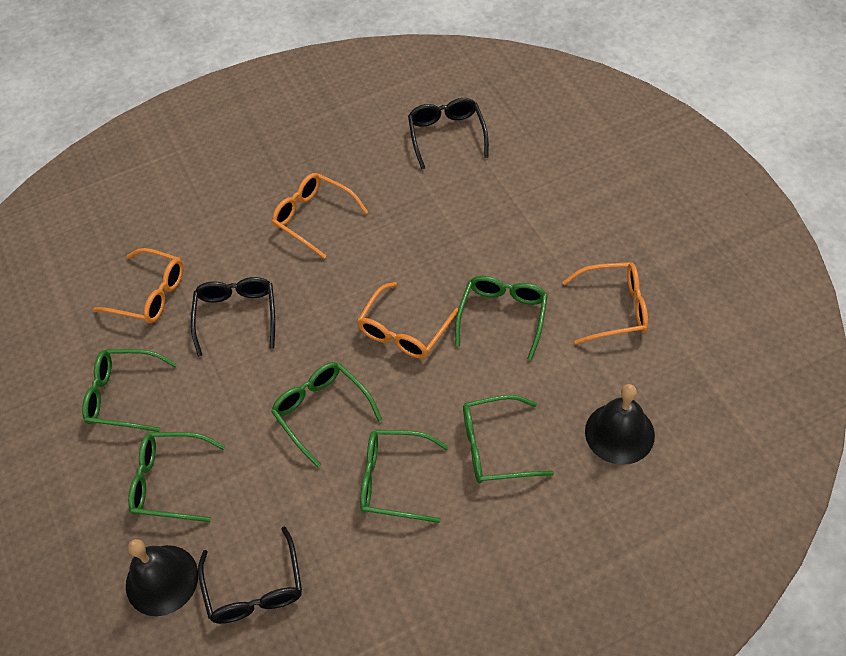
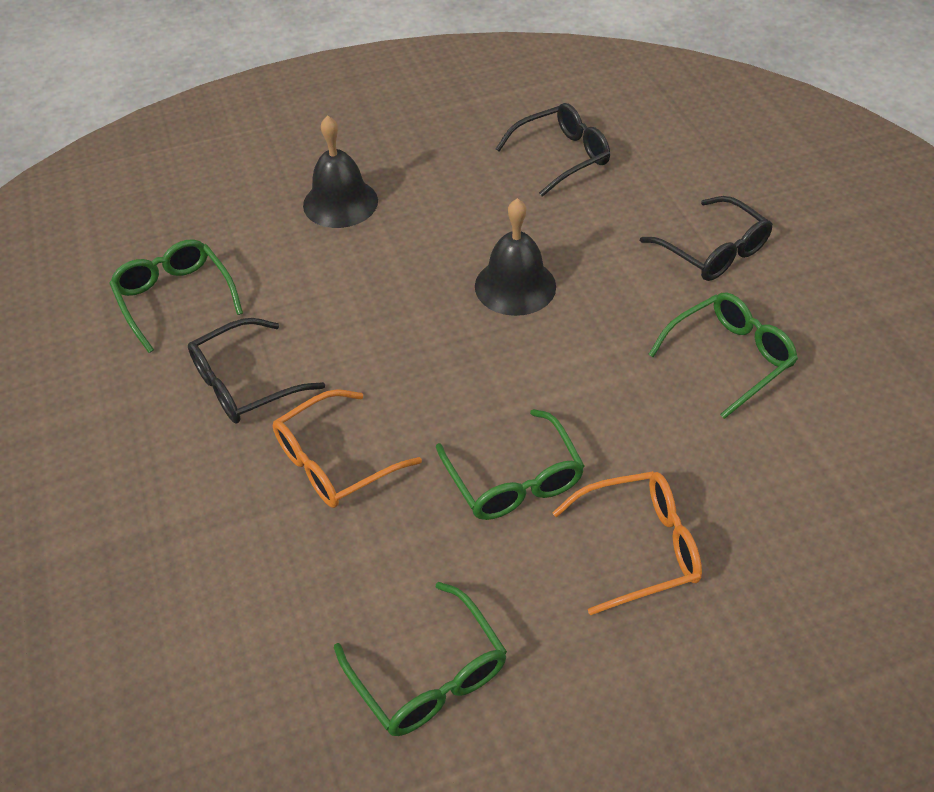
green glasses: 6 -> 4
orange glasses: 4 -> 2

